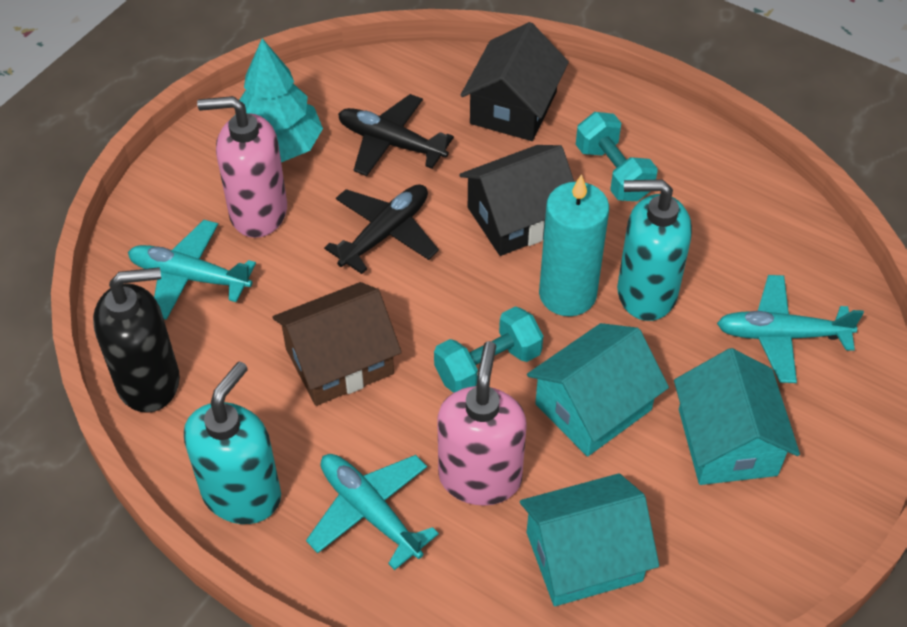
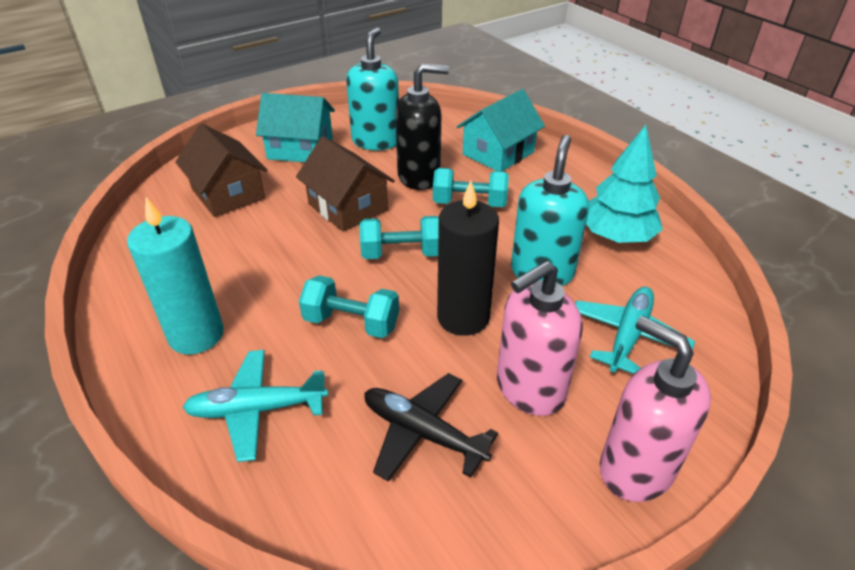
black candle: 0 -> 1
black house: 2 -> 0
black plane: 2 -> 1
brown house: 1 -> 2
turquoise dumbbell: 2 -> 3
turquoise house: 3 -> 2
turquoise plane: 3 -> 2

